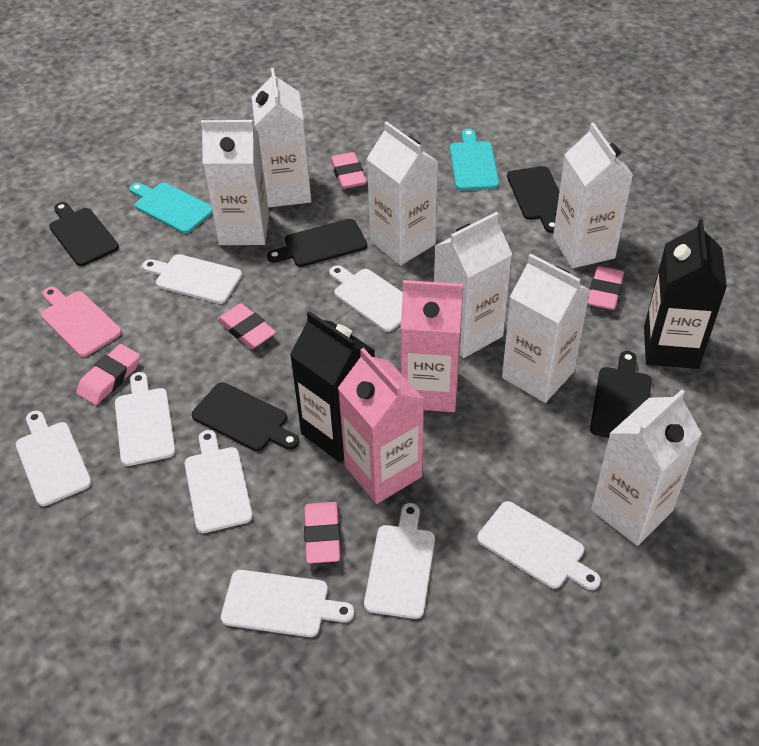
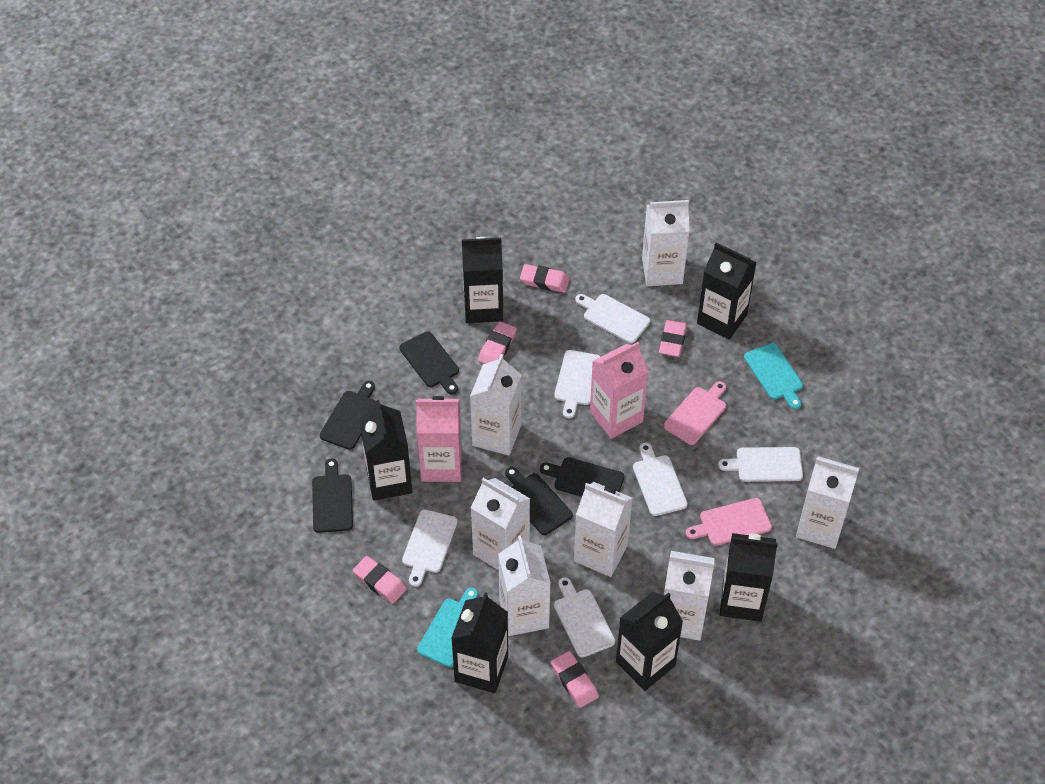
black carton: 2 -> 6
pink cutting board: 1 -> 2
white cutting board: 8 -> 6

